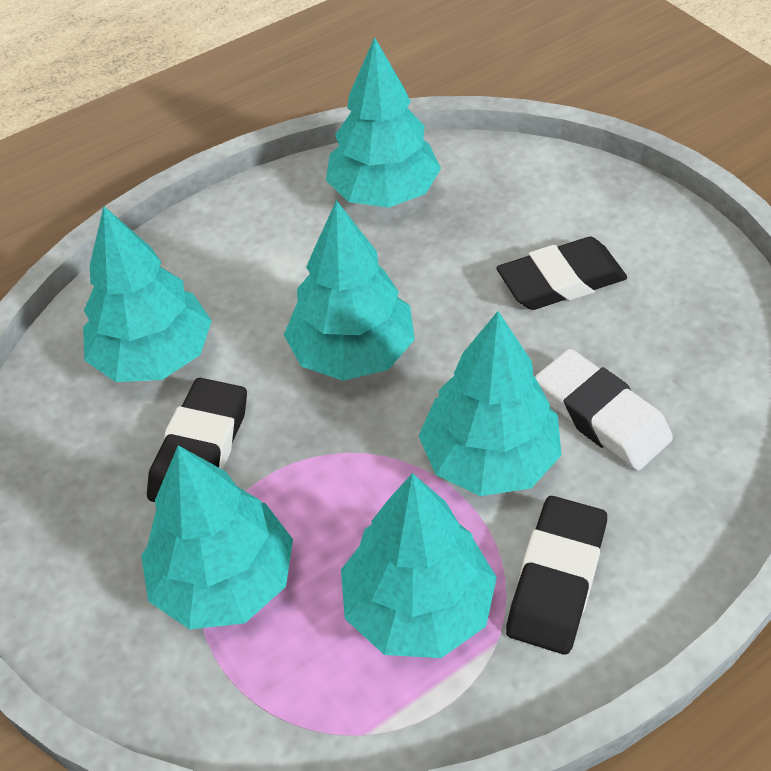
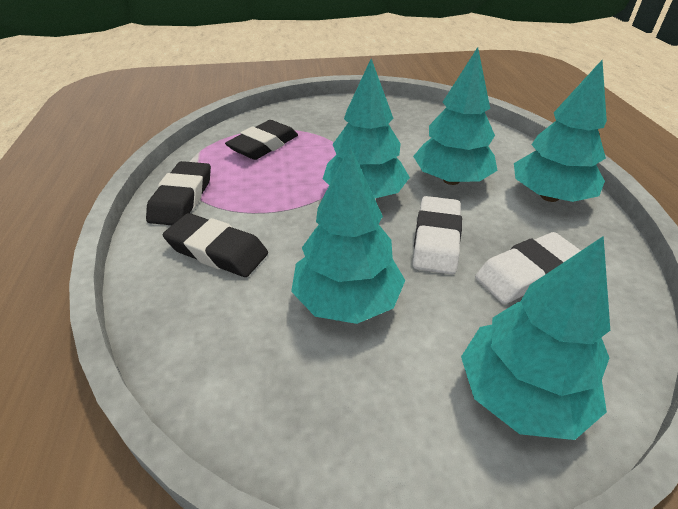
turquoise tree: 6 -> 5
white eraser: 1 -> 2

